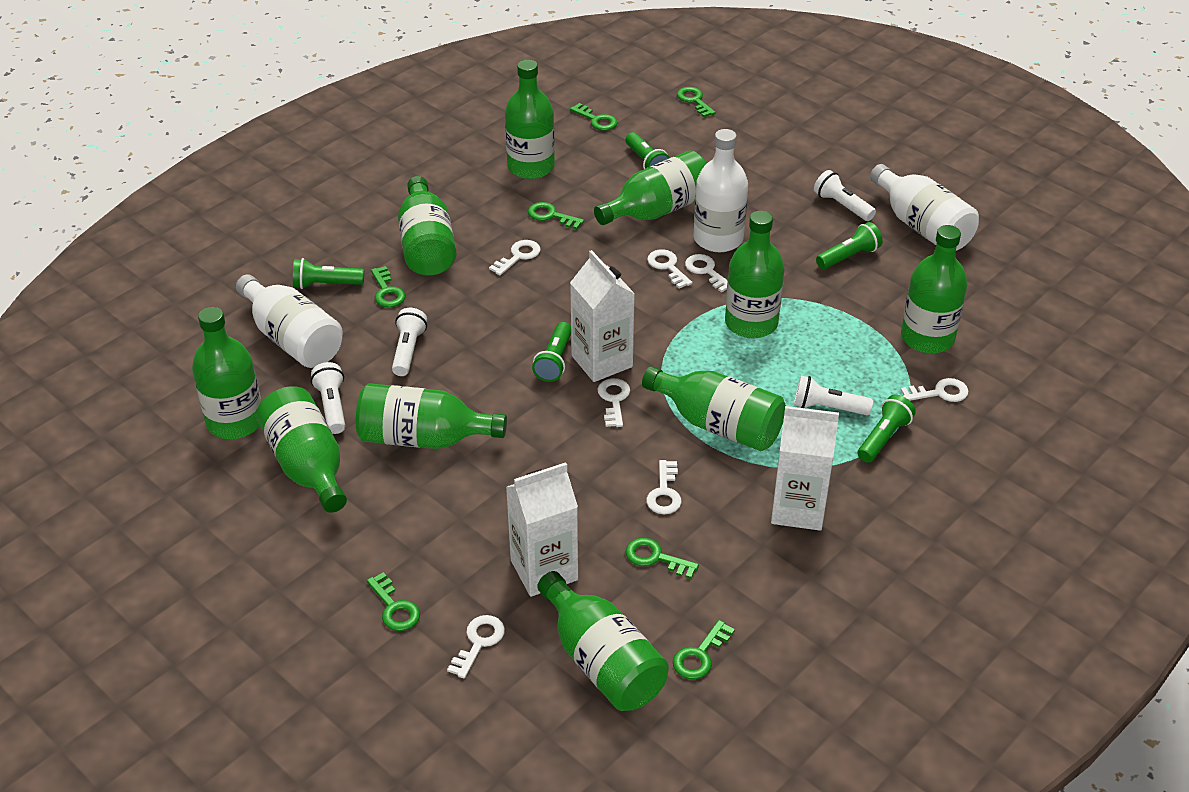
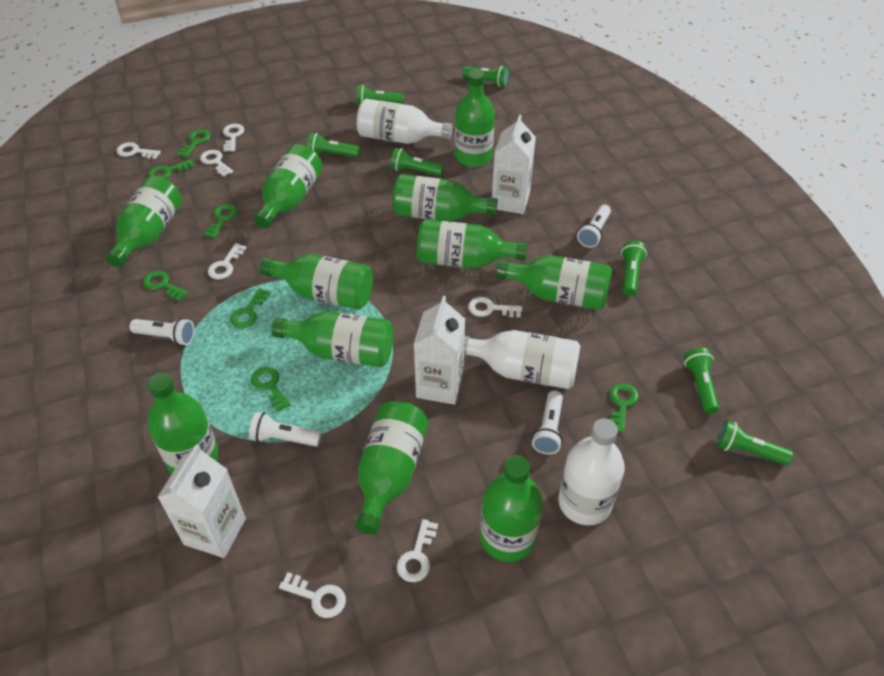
green bottle: 10 -> 11
green flashlight: 5 -> 7

